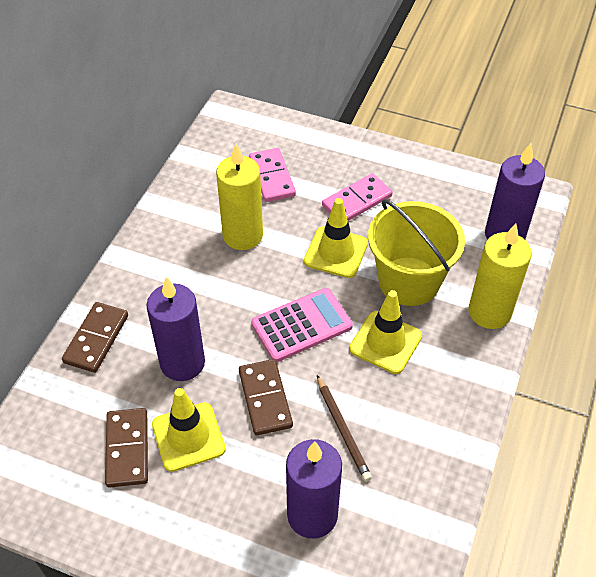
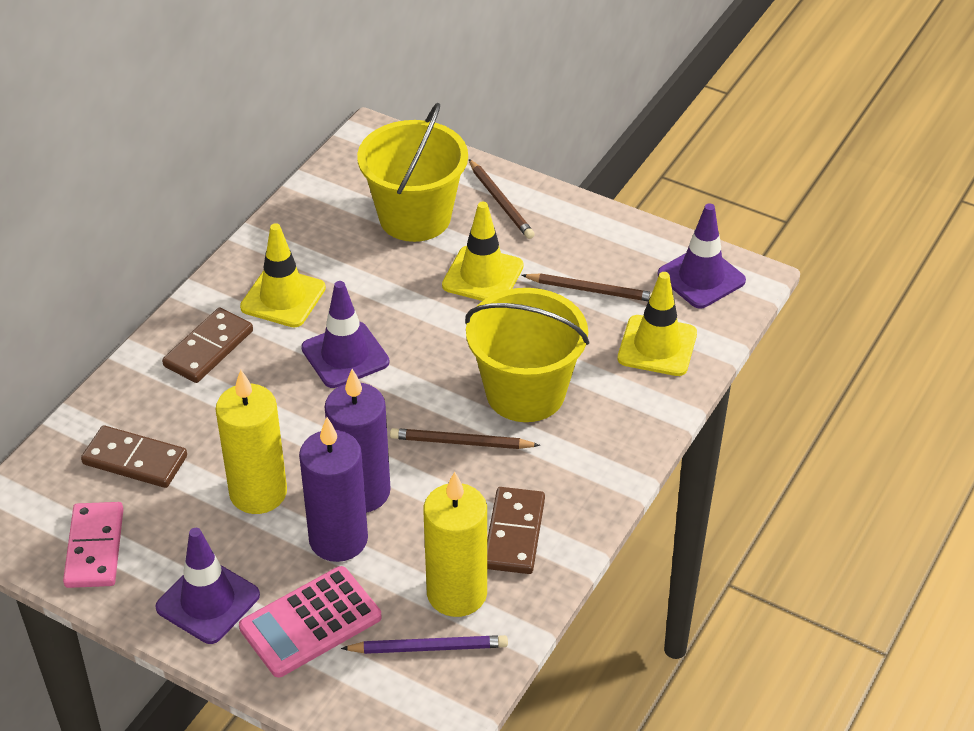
brown pencil: 1 -> 3
pink domino: 2 -> 1
purple candle: 3 -> 2
purple pencil: 0 -> 1
purple traffic cone: 0 -> 3
yellow bucket: 1 -> 2

